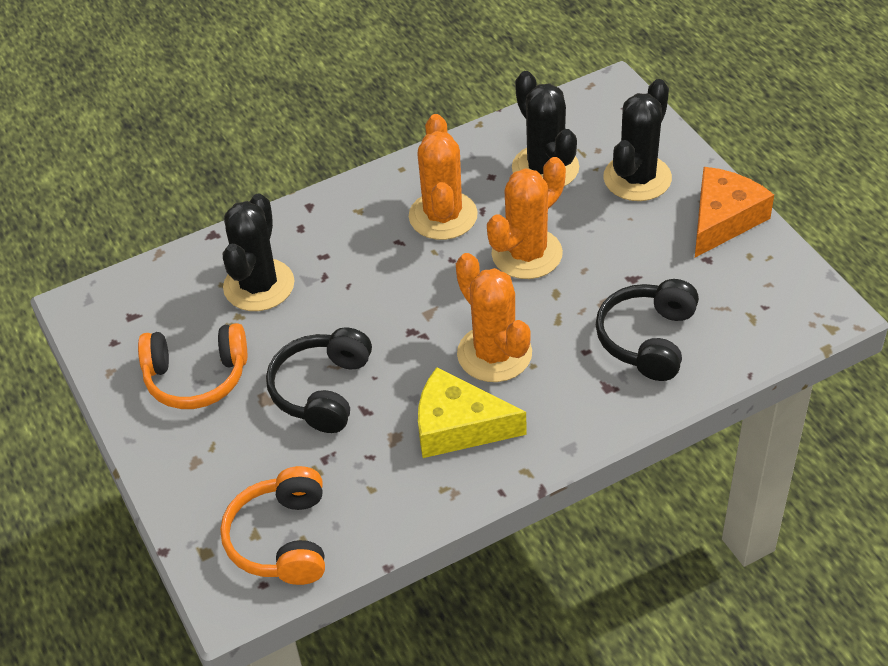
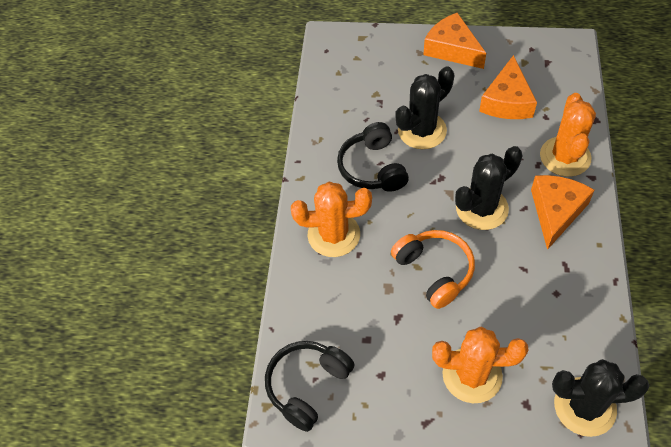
orange cheese: 1 -> 3
orange headphones: 2 -> 1
yellow cheese: 1 -> 0

